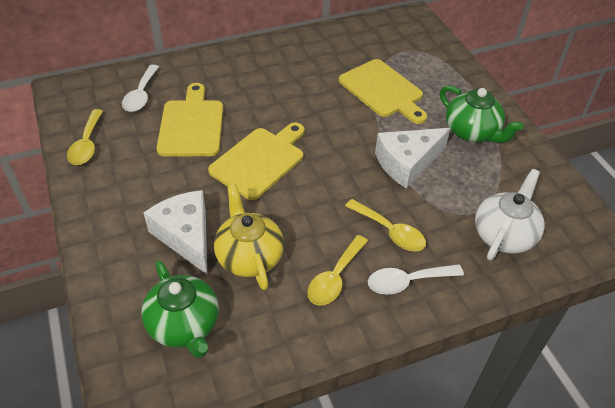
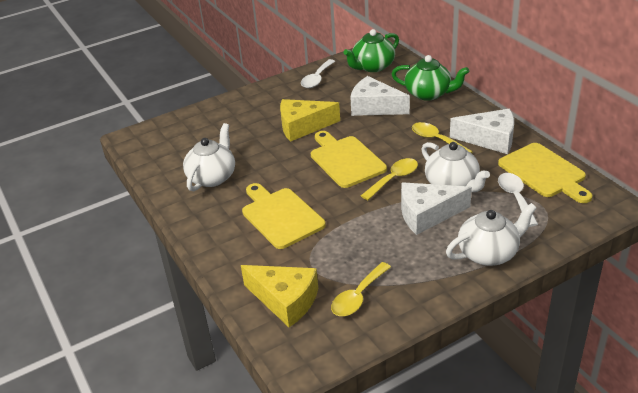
white cheese: 2 -> 3
white teapot: 1 -> 3
yellow cheese: 0 -> 2
yellow teapot: 1 -> 0

